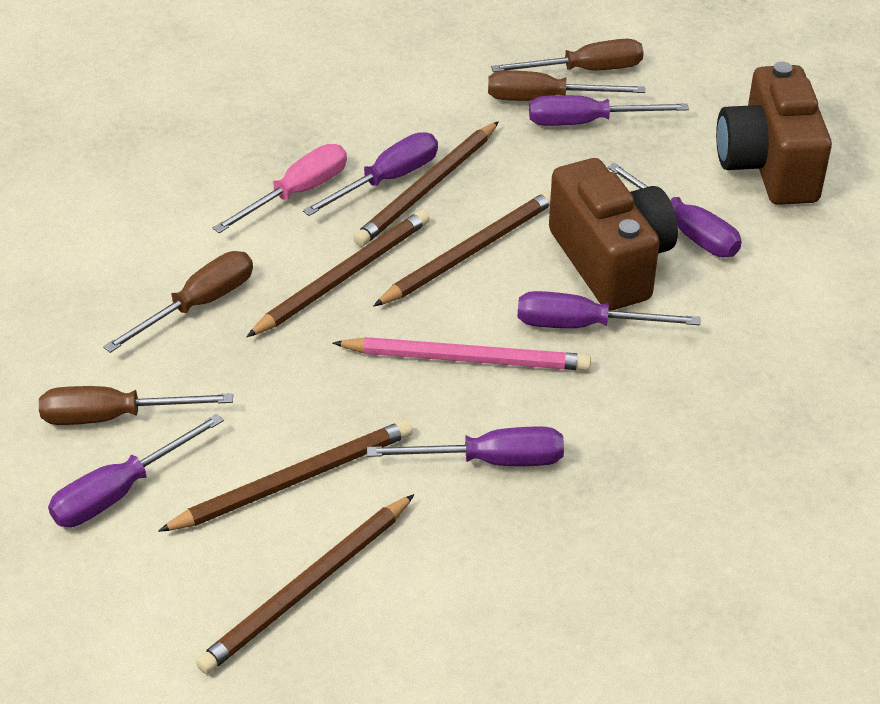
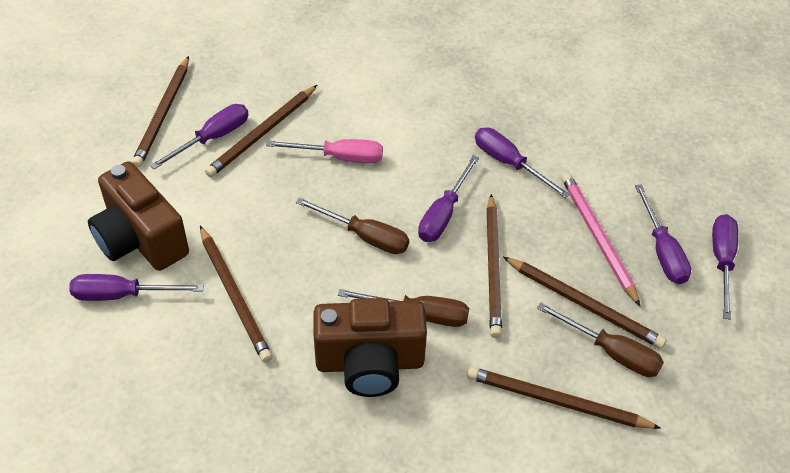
brown pencil: 5 -> 6
brown screwdriver: 4 -> 3

